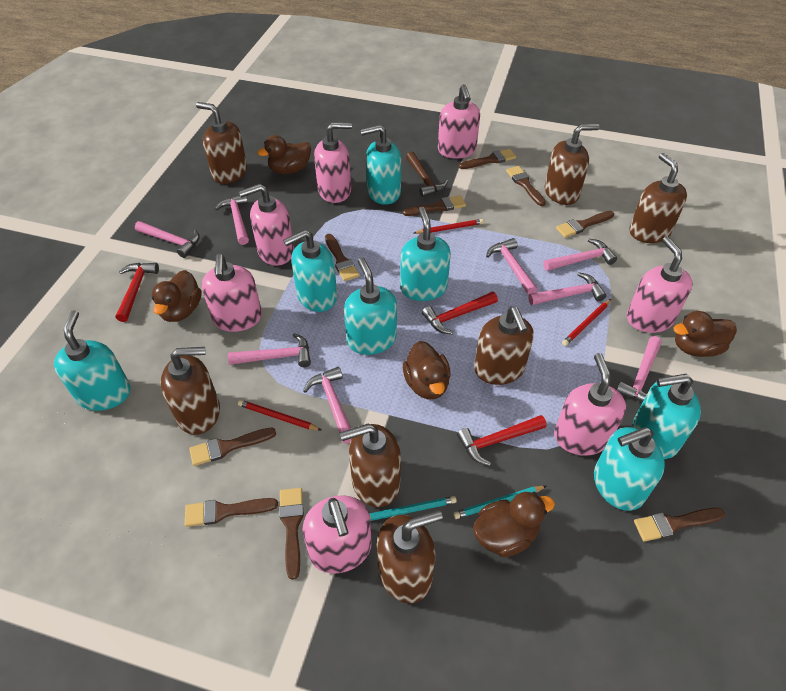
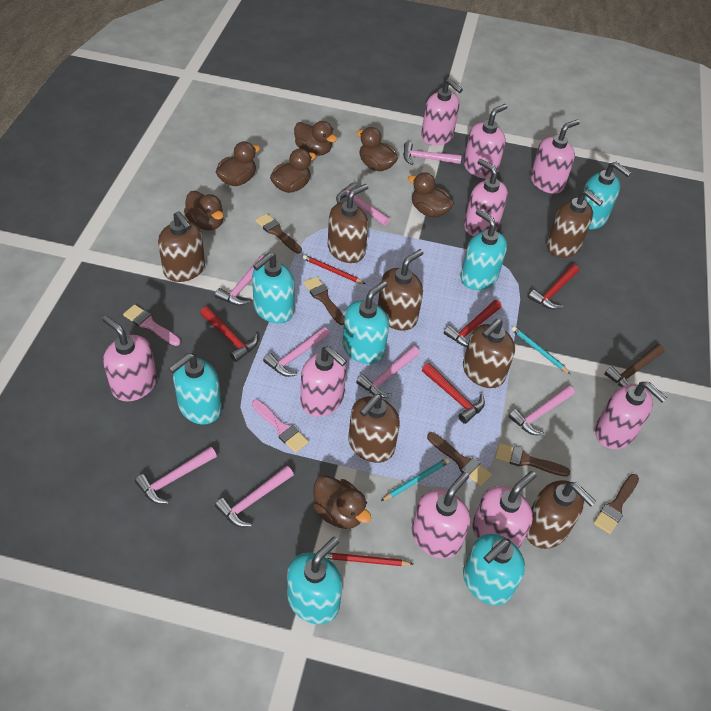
brown brush: 9 -> 5
brown duck: 5 -> 7
pink brush: 0 -> 2
pink soap dispenser: 7 -> 9
red hammer: 3 -> 4
red pencil: 3 -> 2

